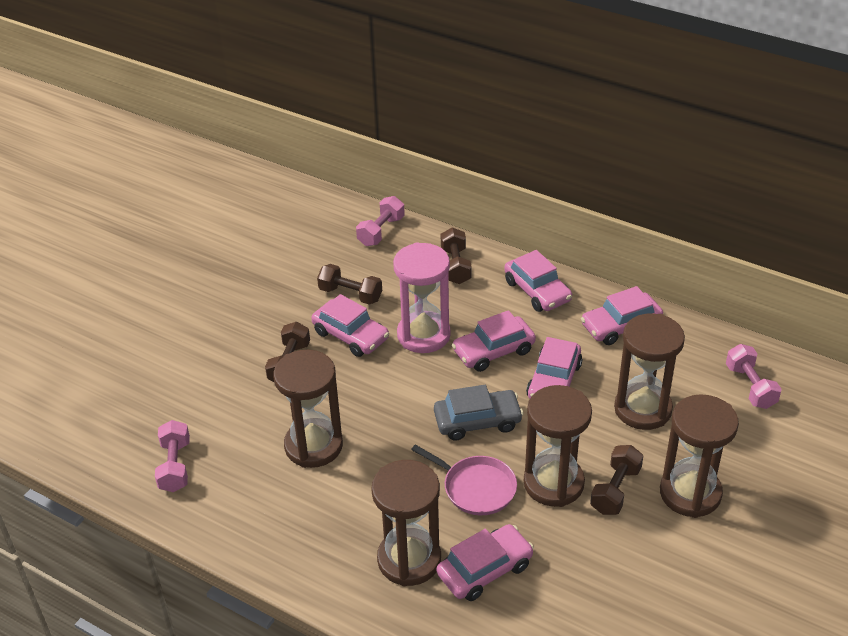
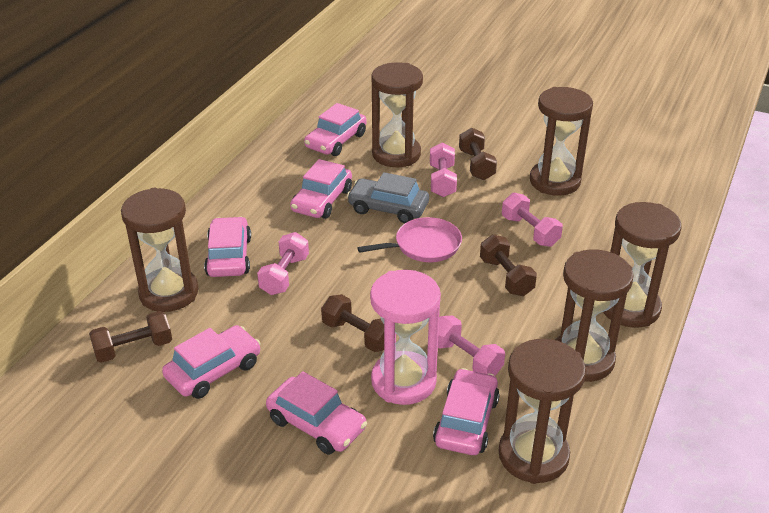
brown hourglass: 5 -> 6
pink dumbbell: 3 -> 4

